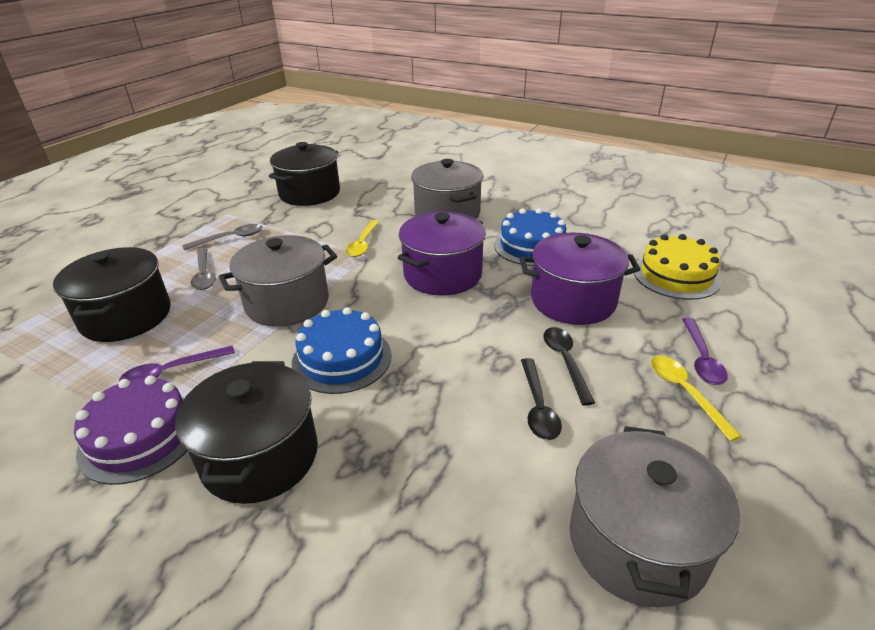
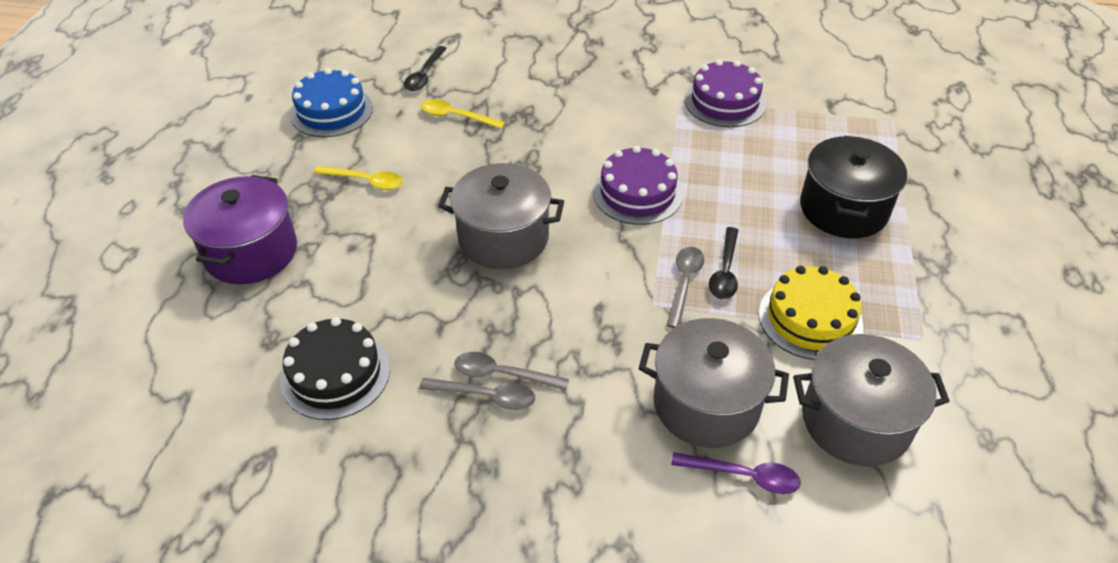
black cake: 0 -> 1
black pot: 3 -> 1
blue cake: 2 -> 1
grey spoon: 2 -> 3
purple cake: 1 -> 2
purple pot: 2 -> 1
purple spoon: 2 -> 1

